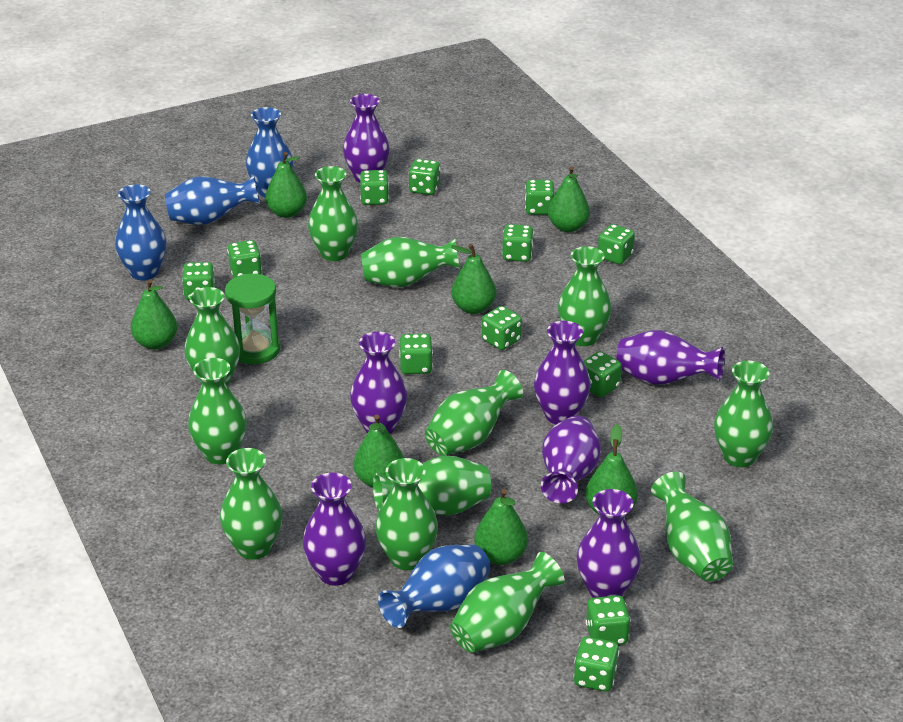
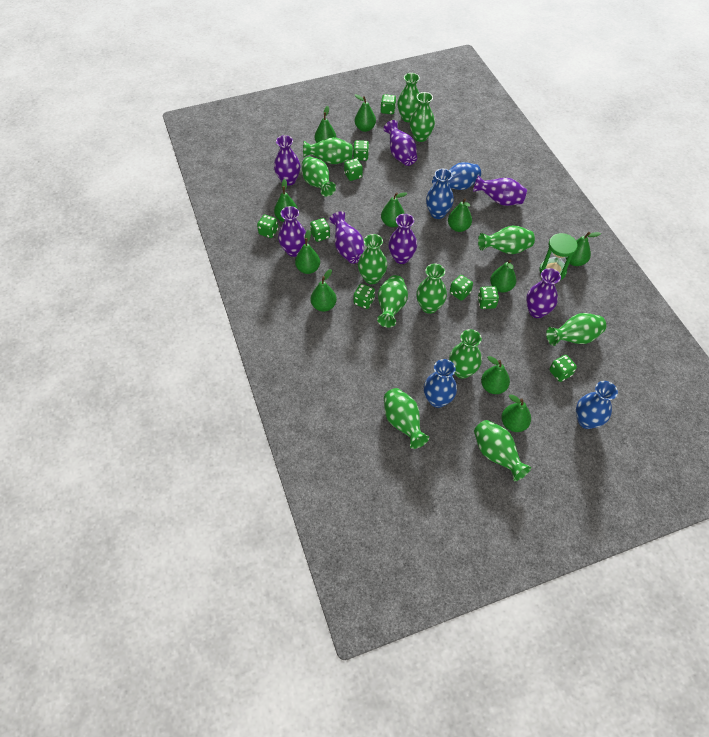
green dice: 12 -> 9
green pear: 7 -> 11

